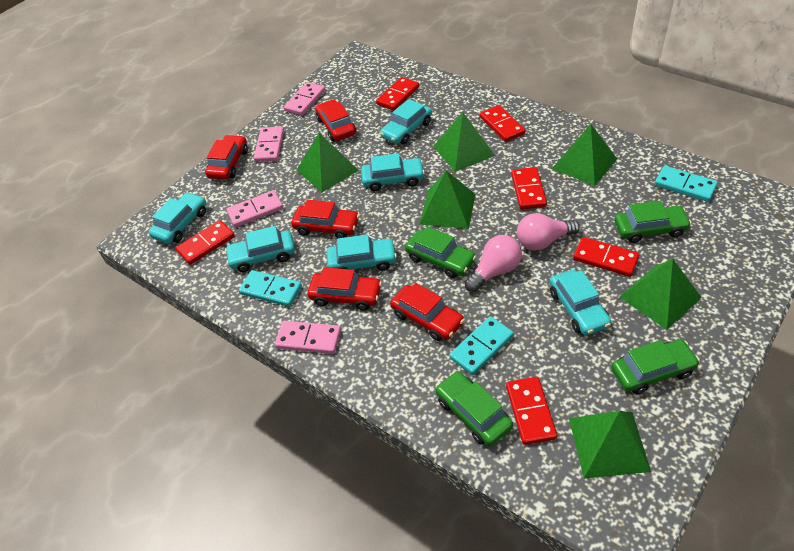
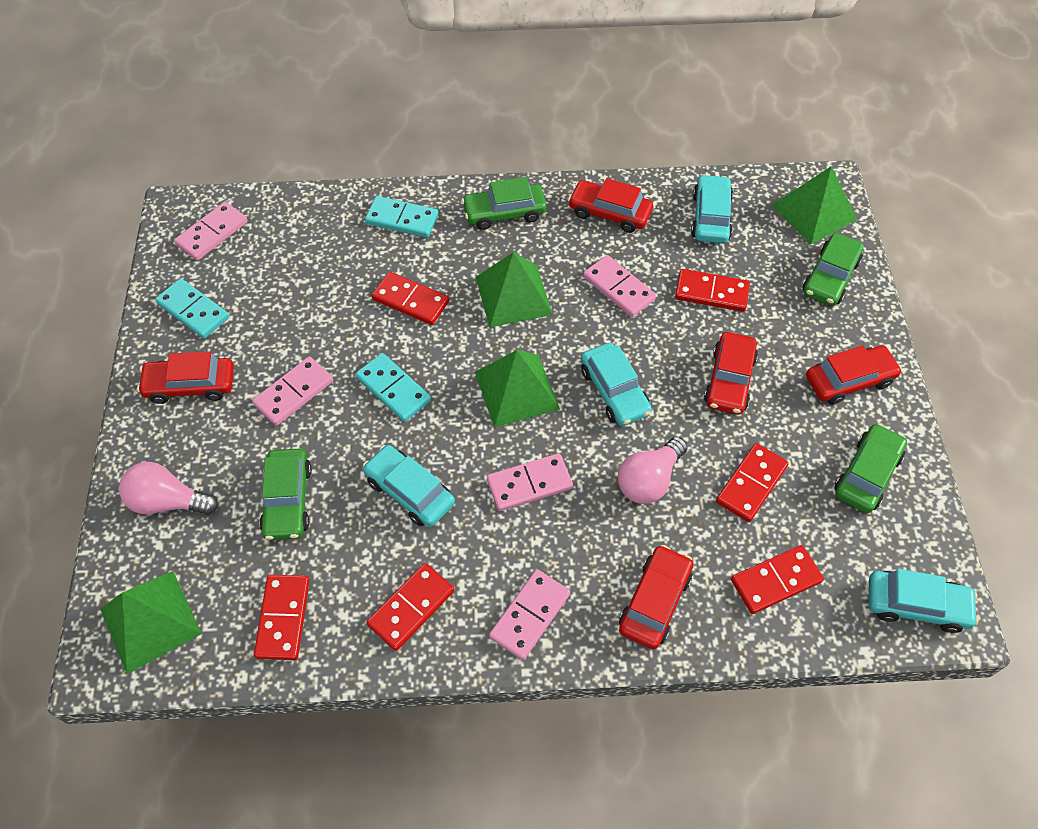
green pyramid: 6 -> 4
pink domino: 4 -> 5
turquoise car: 6 -> 4

